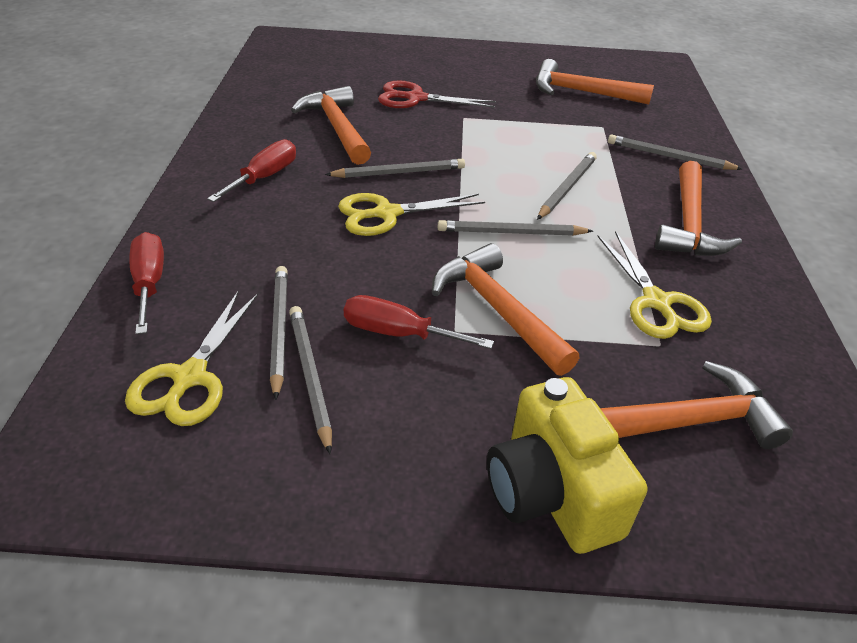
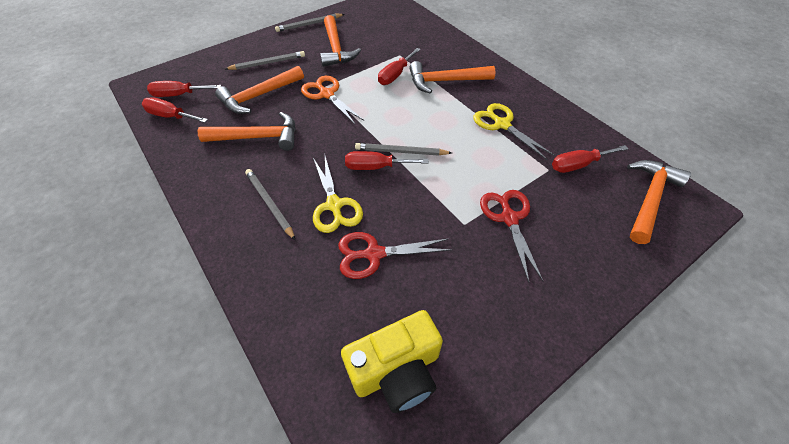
grey pencil: 6 -> 4
orange scissors: 0 -> 1
red scissors: 1 -> 2
red screwdriver: 3 -> 5
yellow scissors: 3 -> 2

